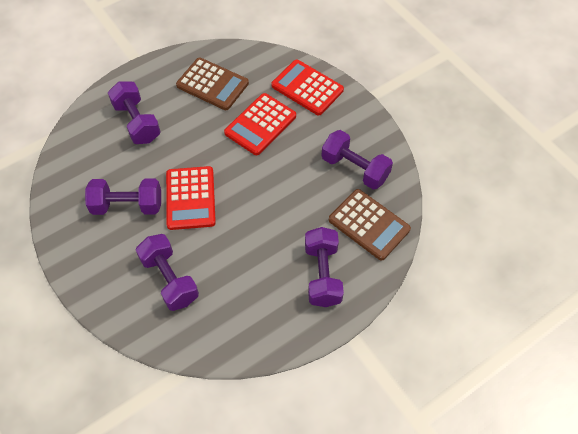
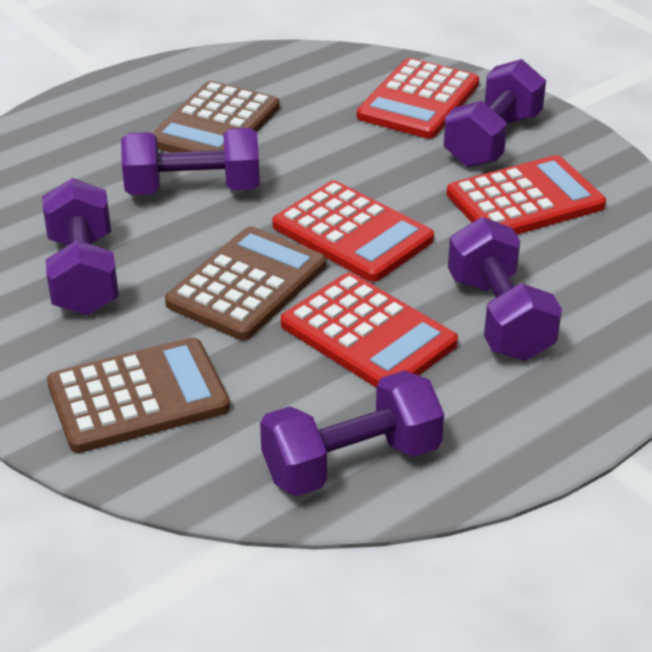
brown calculator: 2 -> 3
red calculator: 3 -> 4

